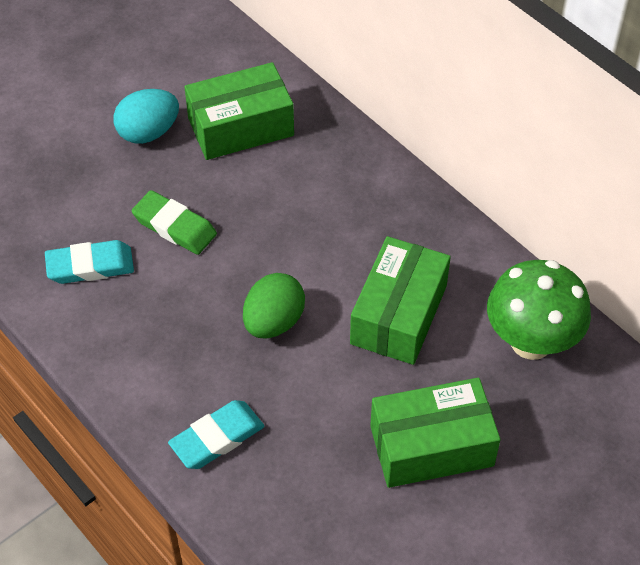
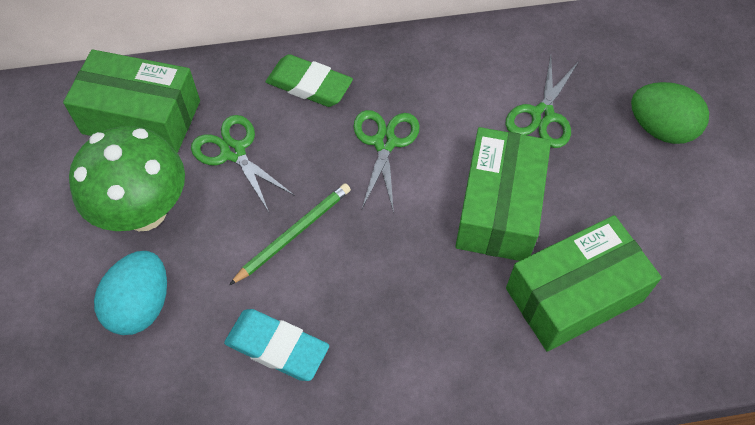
green pencil: 0 -> 1
green scissors: 0 -> 3
turquoise eraser: 2 -> 1

